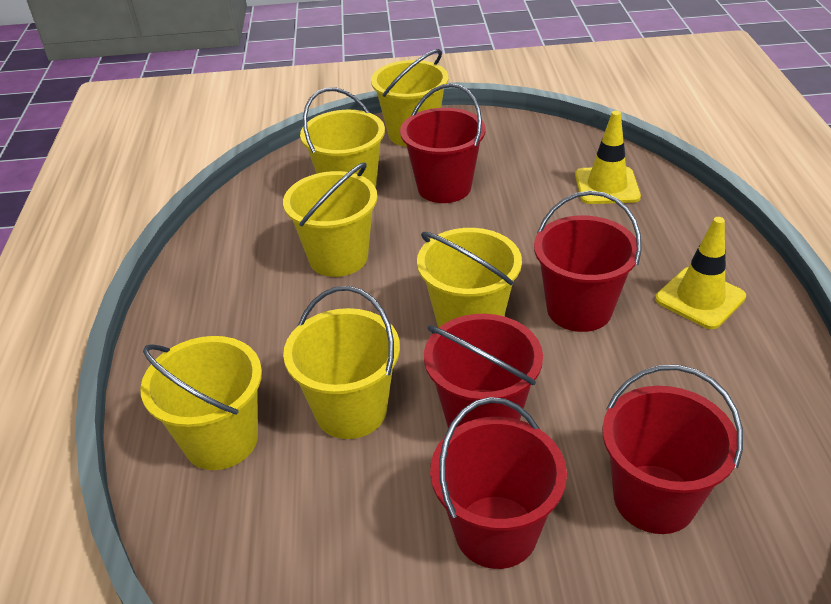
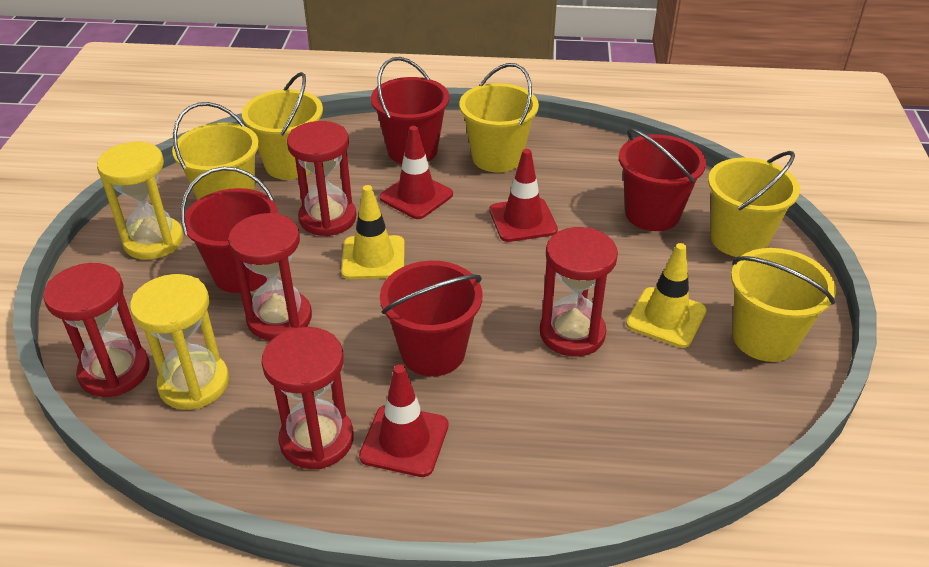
red bucket: 5 -> 4
red hourglass: 0 -> 5
red traffic cone: 0 -> 3
yellow bucket: 6 -> 5
yellow hourglass: 0 -> 2

